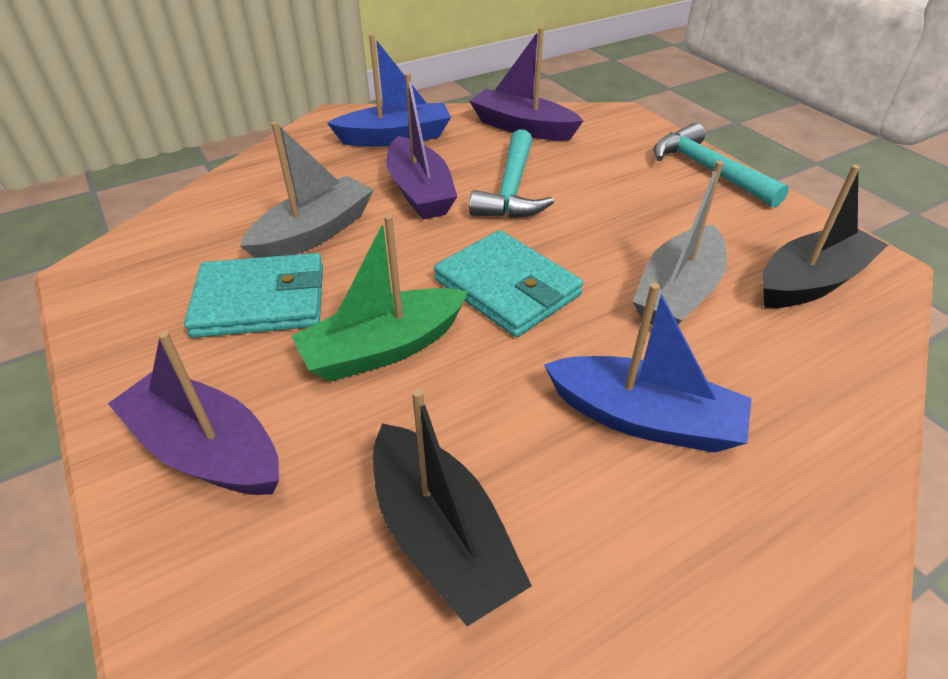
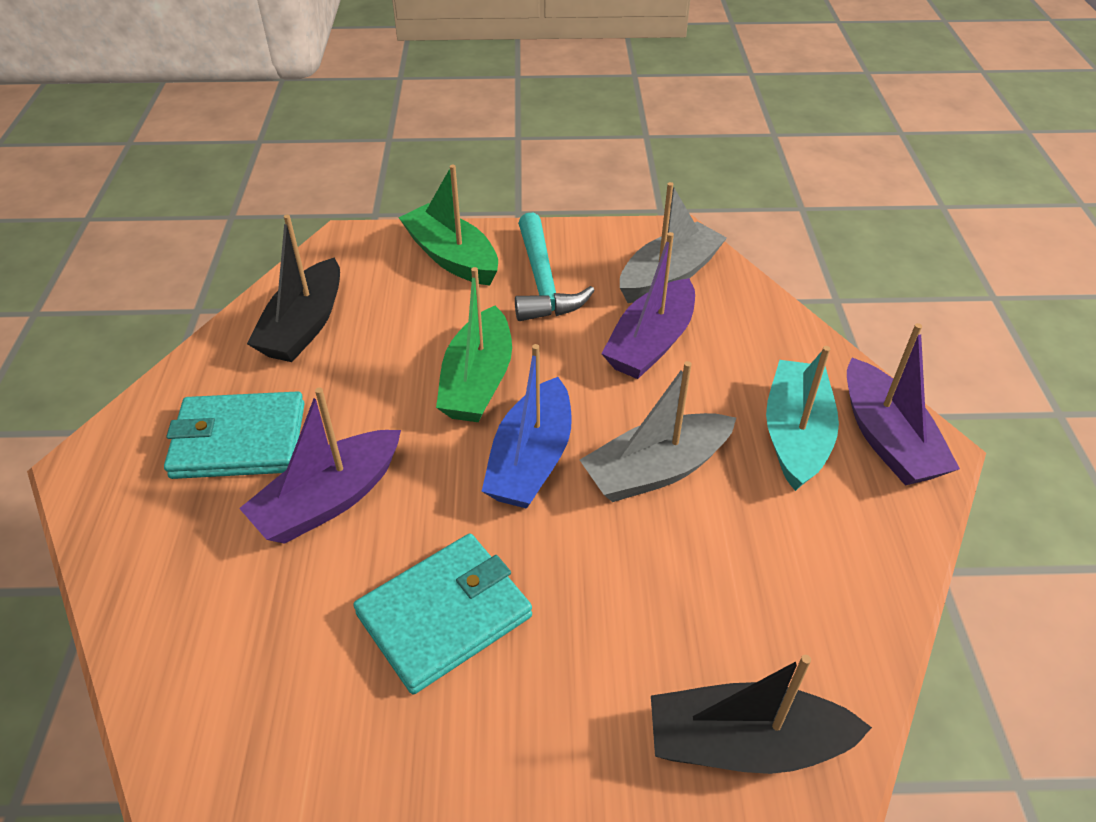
blue boat: 2 -> 1
green boat: 1 -> 2
turquoise boat: 0 -> 1
turquoise hammer: 2 -> 1

